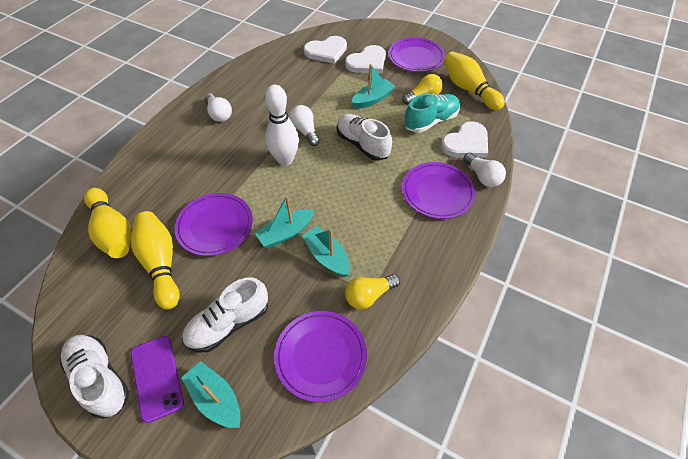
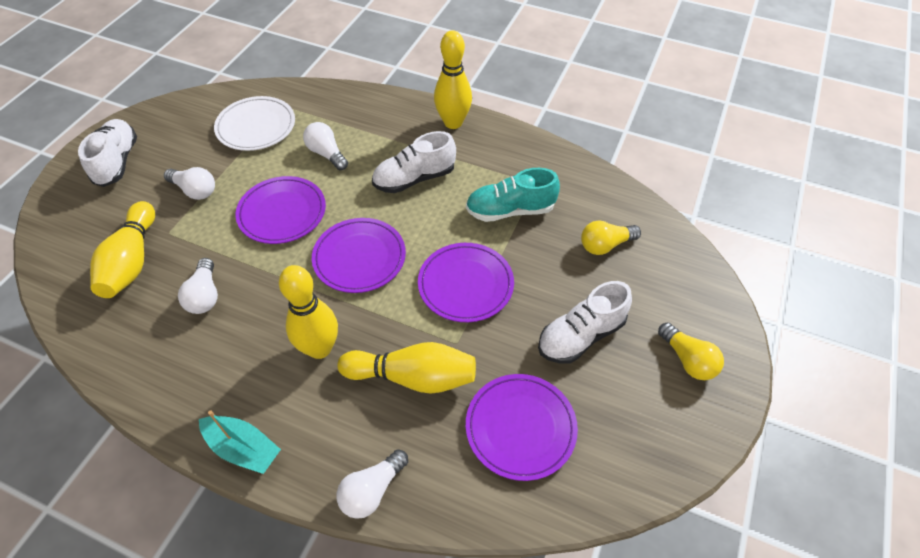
purple phone: 1 -> 0
turquoise boat: 4 -> 1
white bowling pin: 1 -> 0
white heart: 3 -> 0
white light bulb: 3 -> 4
white plate: 0 -> 1
yellow bowling pin: 3 -> 4

